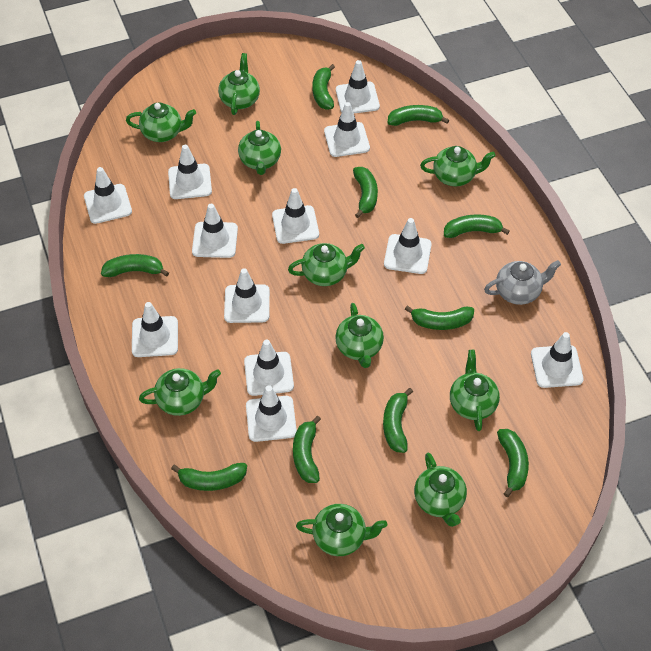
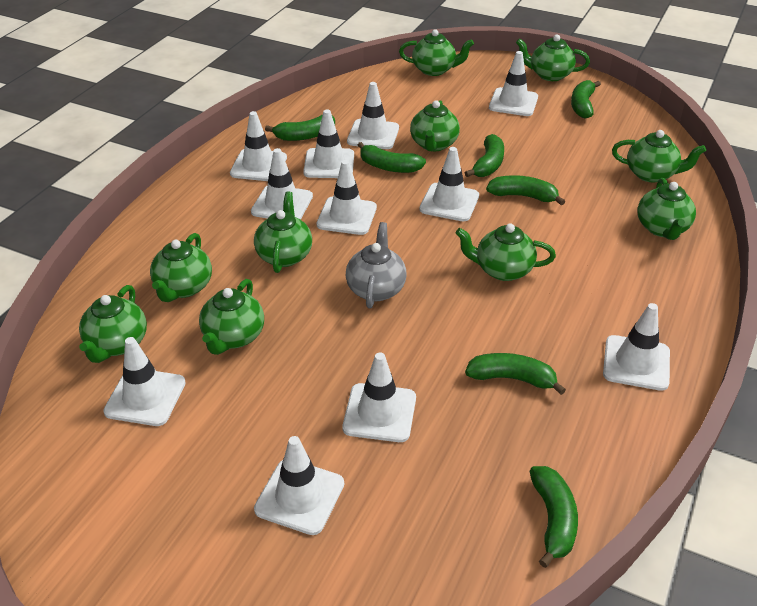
green banana: 10 -> 7
white traffic cone: 12 -> 11

